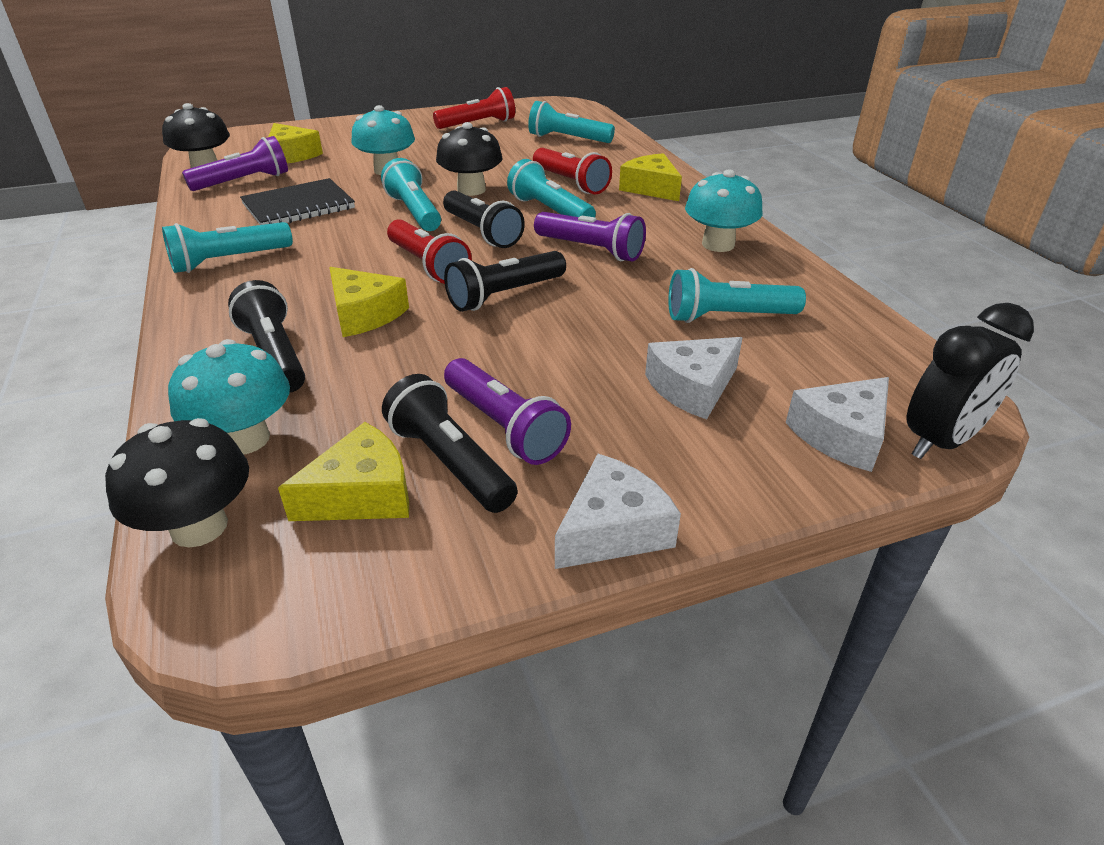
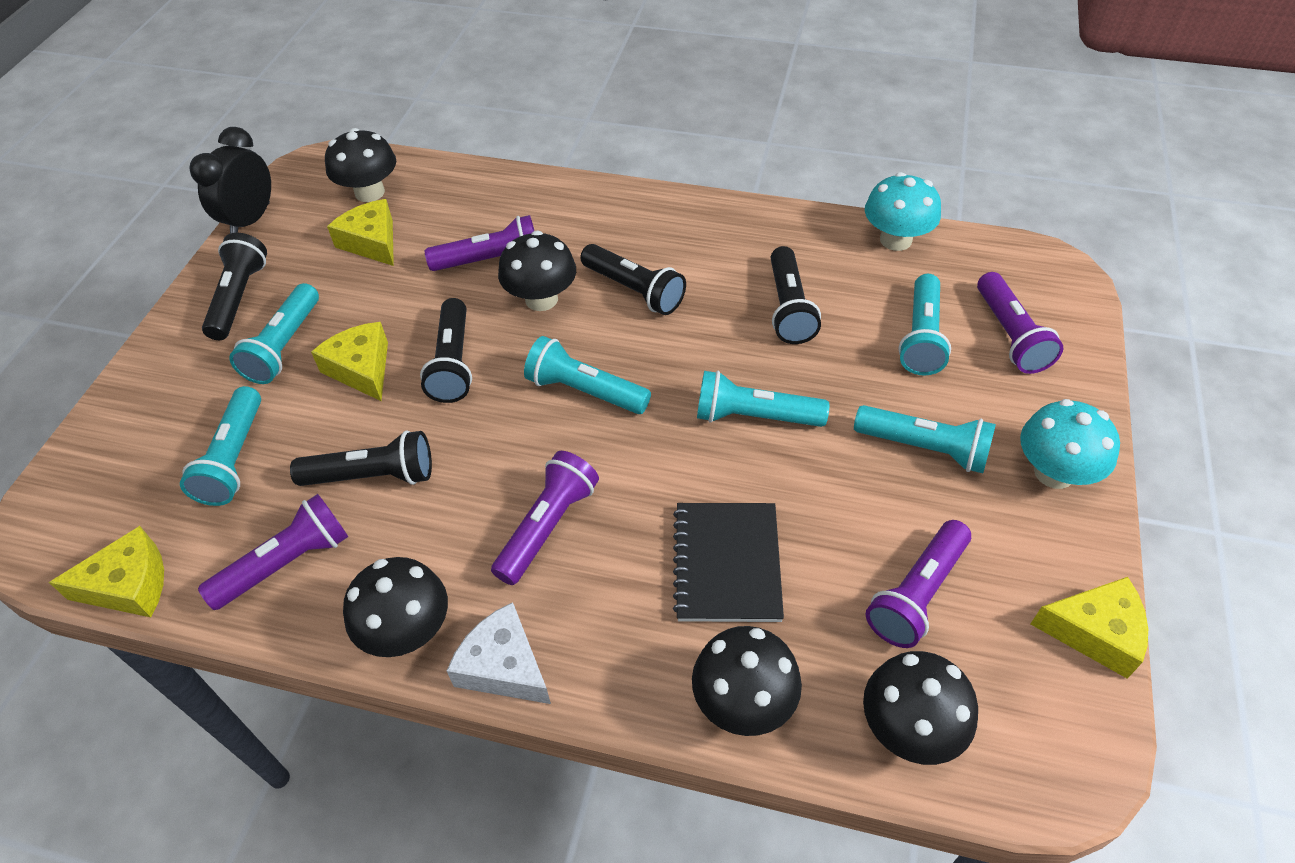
black flashlight: 4 -> 5
black mushroom: 3 -> 5
purple flashlight: 3 -> 5
red flashlight: 3 -> 0
turquoise flashlight: 5 -> 6
turquoise mushroom: 3 -> 2
white cheese: 3 -> 1

